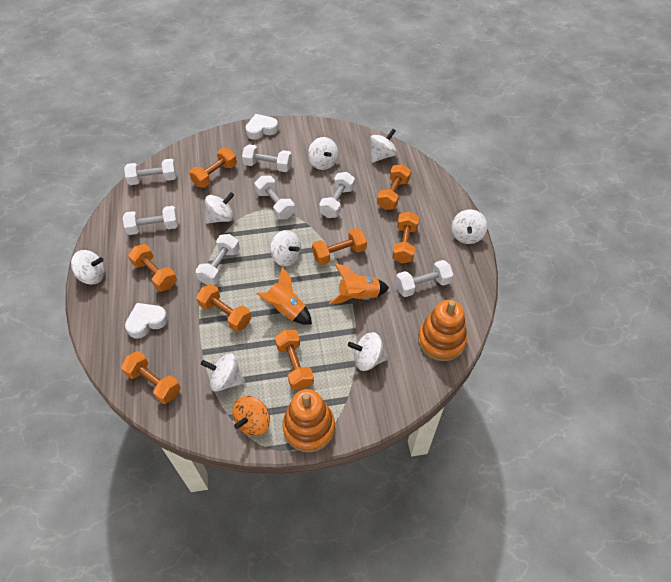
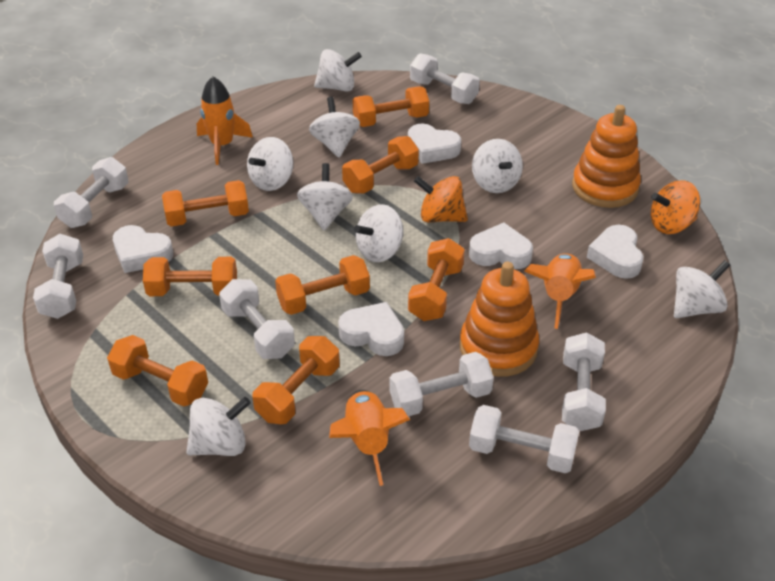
orange rocket: 2 -> 3
orange spinning top: 1 -> 2
white heart: 2 -> 5

